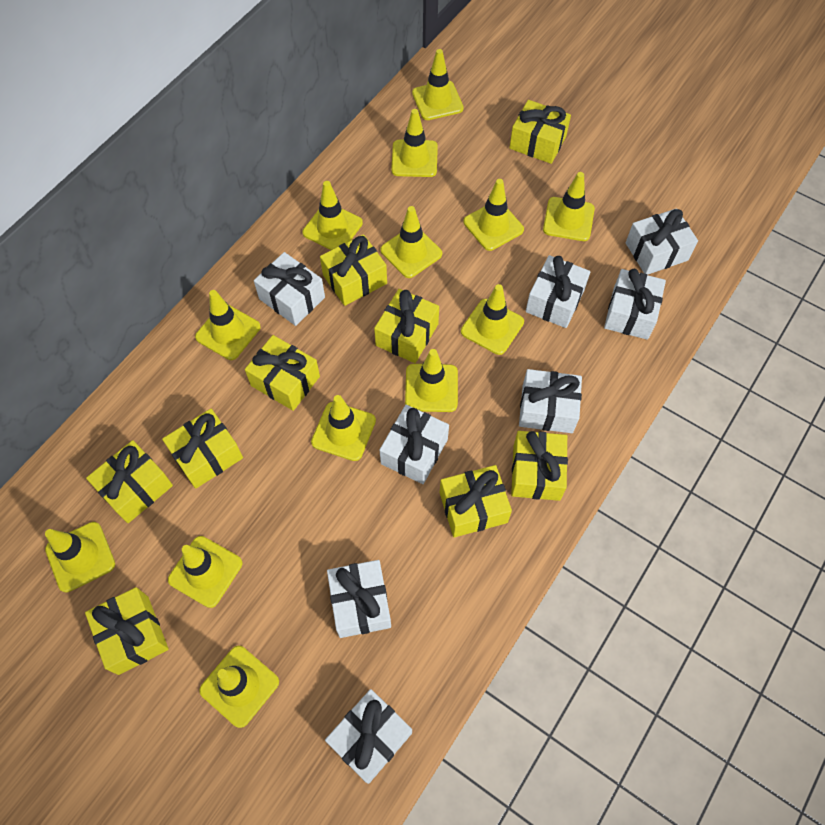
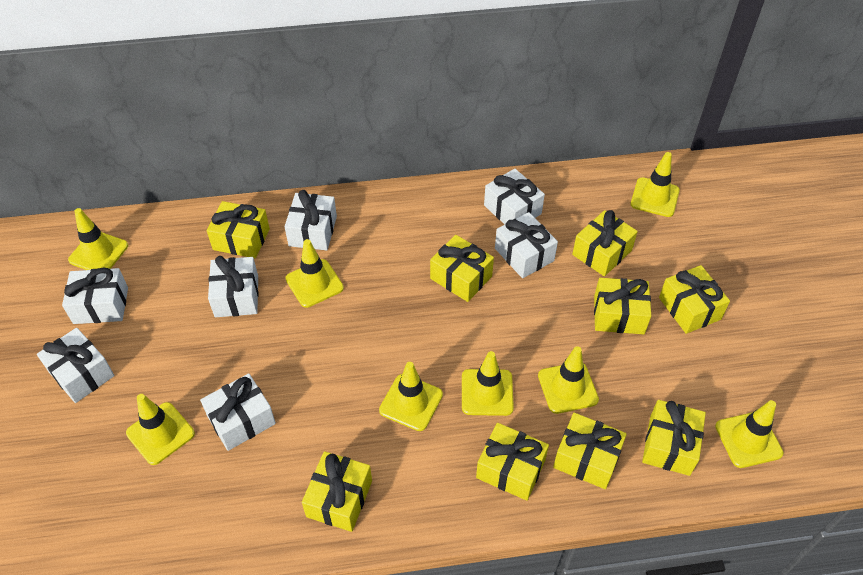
white gift: 8 -> 7
yellow traffic cone: 13 -> 8

